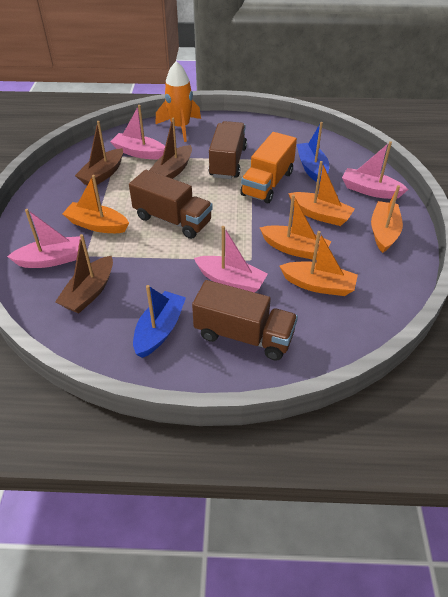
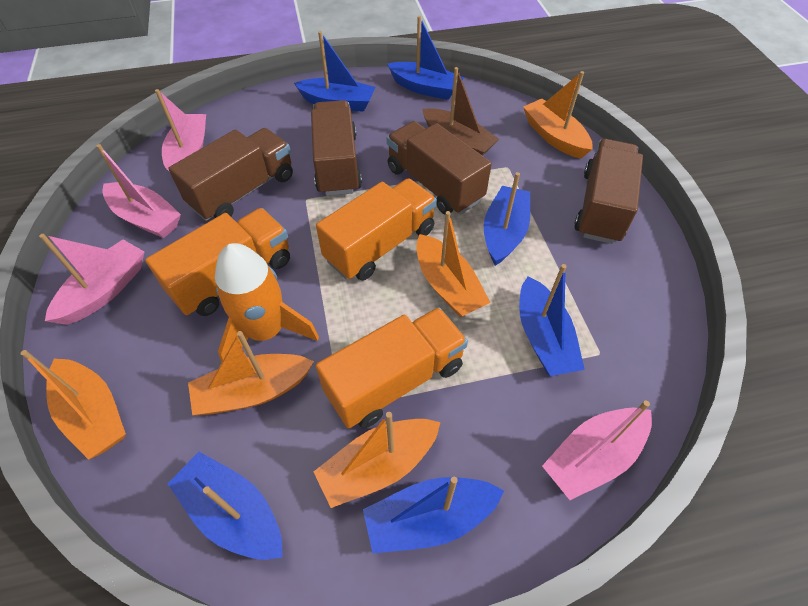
blue boat: 2 -> 6
brown boat: 3 -> 1
brown truck: 3 -> 4
orange truck: 1 -> 3

